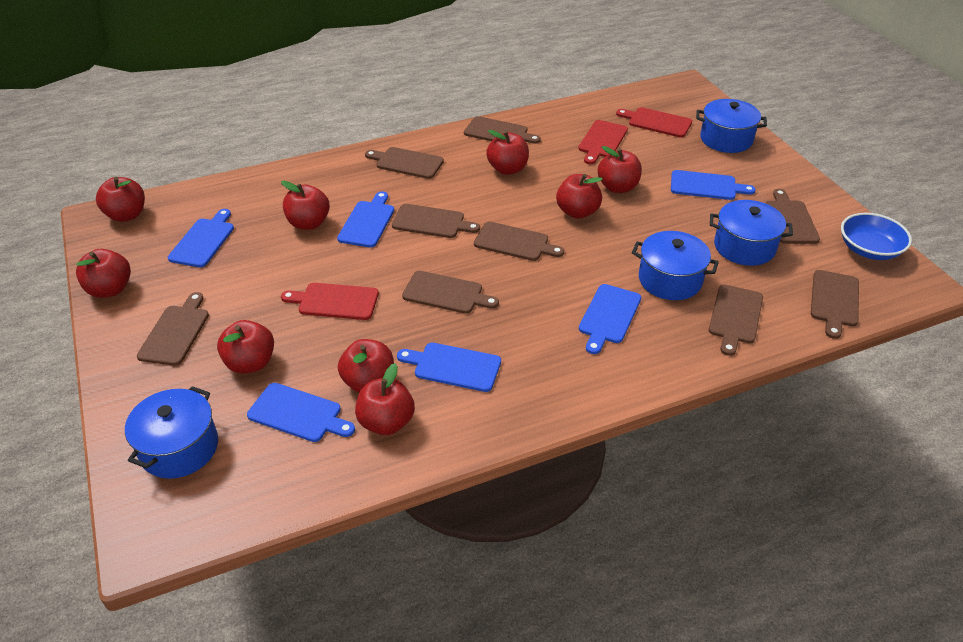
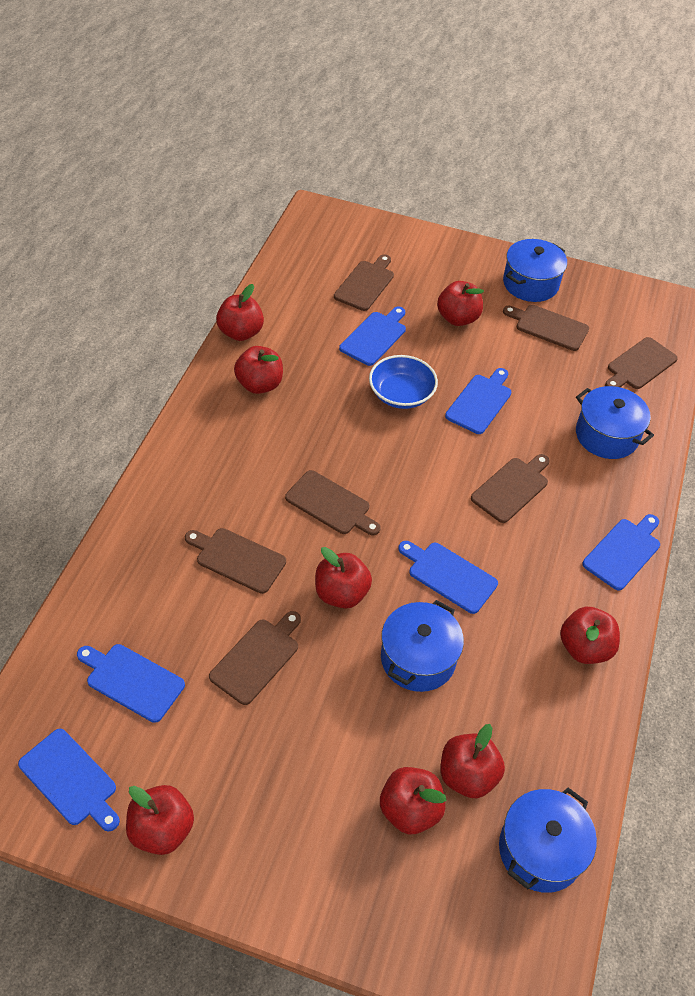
brown cutting board: 9 -> 7
red apple: 9 -> 8
red cutting board: 3 -> 0

